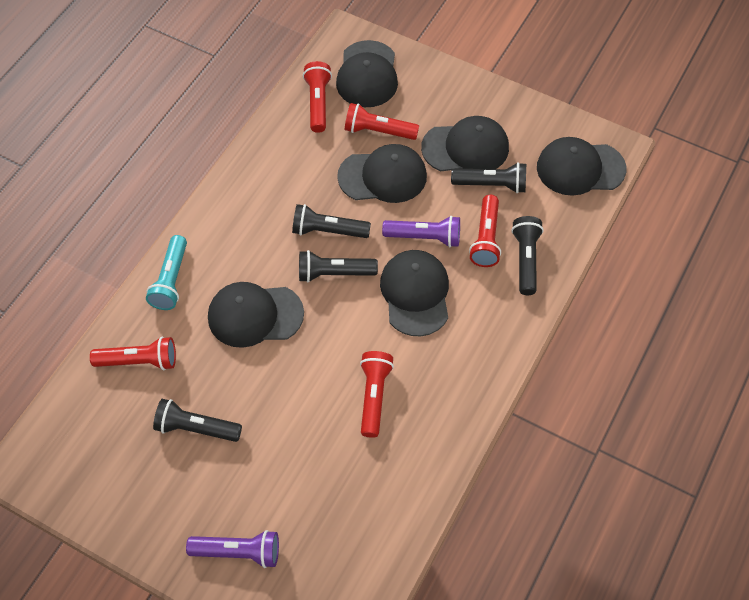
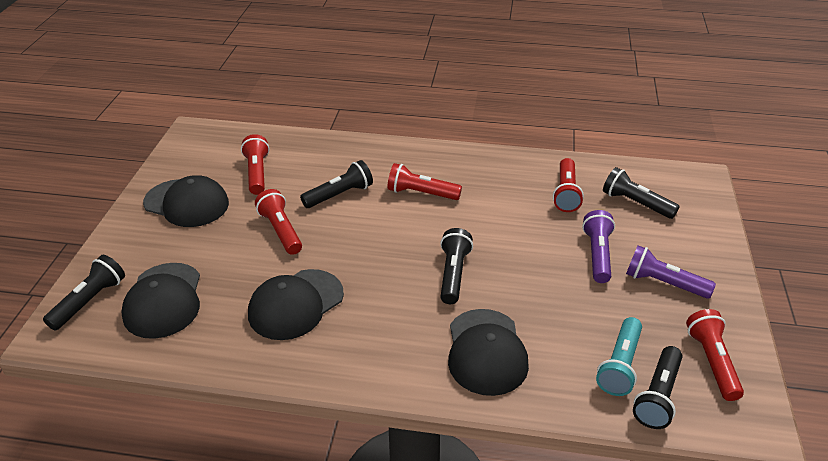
black cap: 6 -> 4

